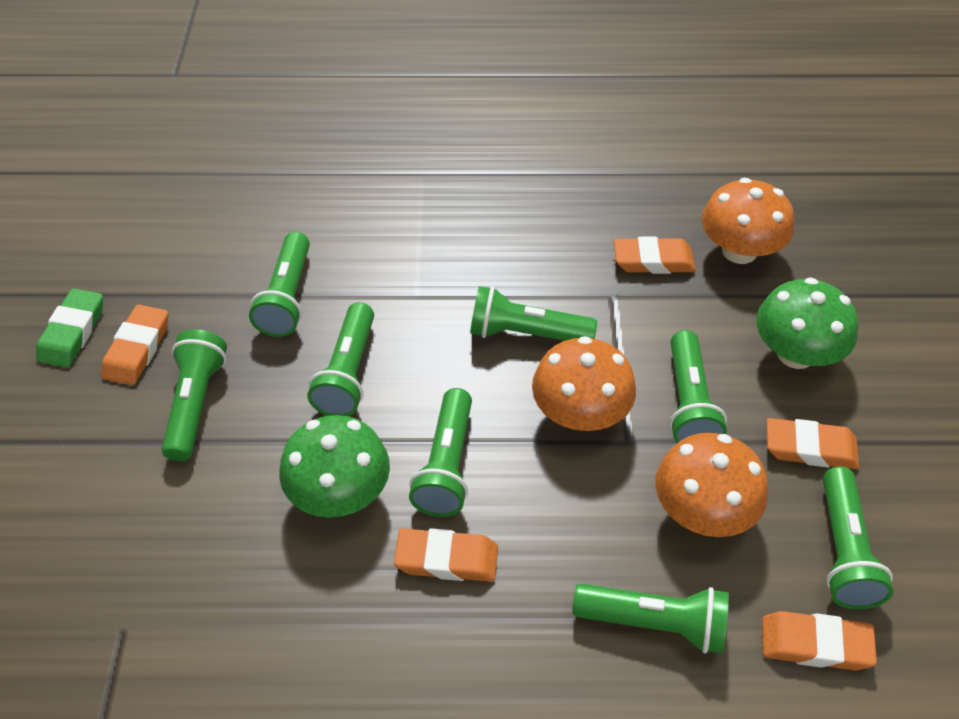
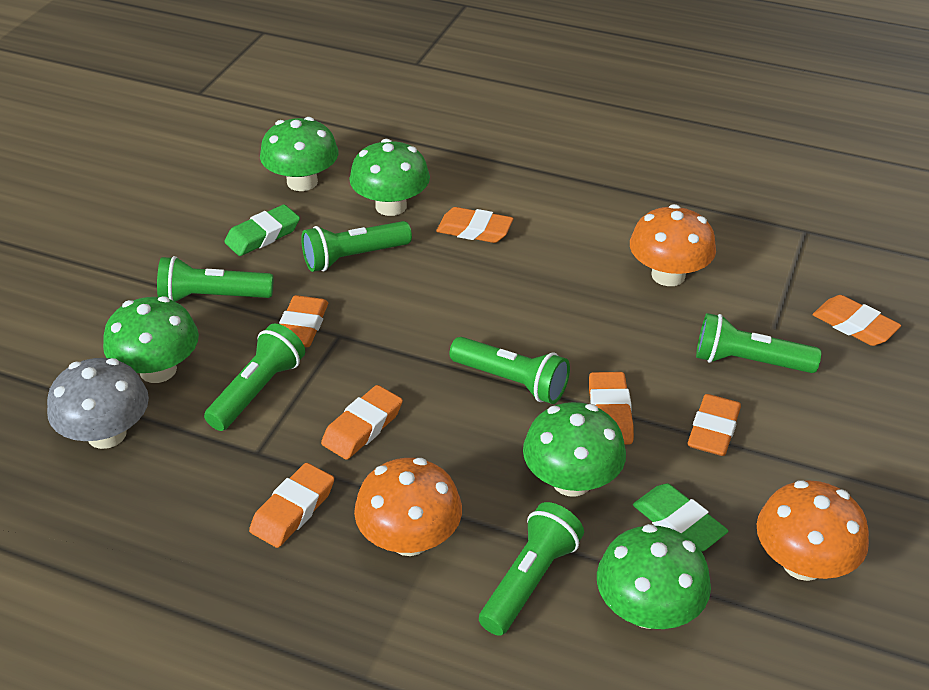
green eraser: 1 -> 2
green flashlight: 8 -> 6
green mushroom: 2 -> 5
grey mushroom: 0 -> 1
orange eraser: 5 -> 7

